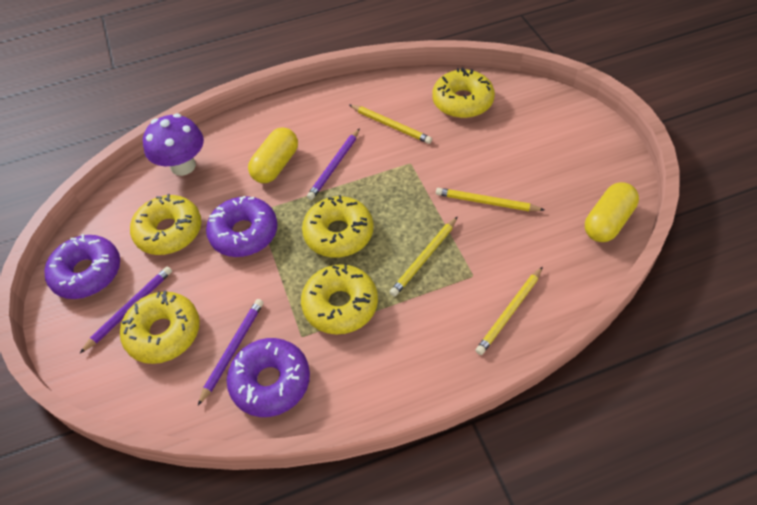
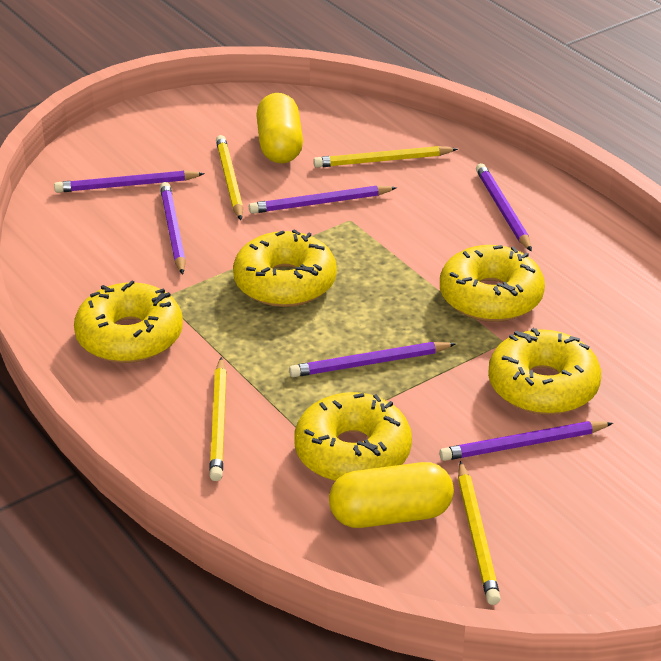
purple donut: 3 -> 0
purple mushroom: 1 -> 0
purple pencil: 3 -> 6

